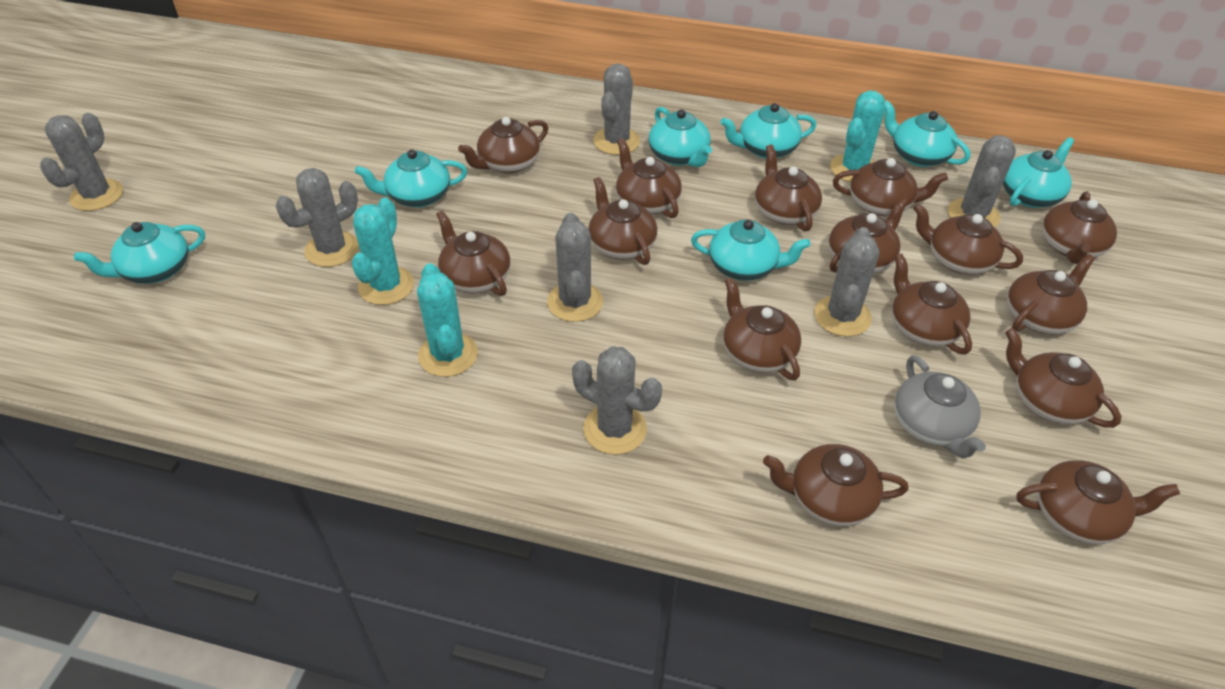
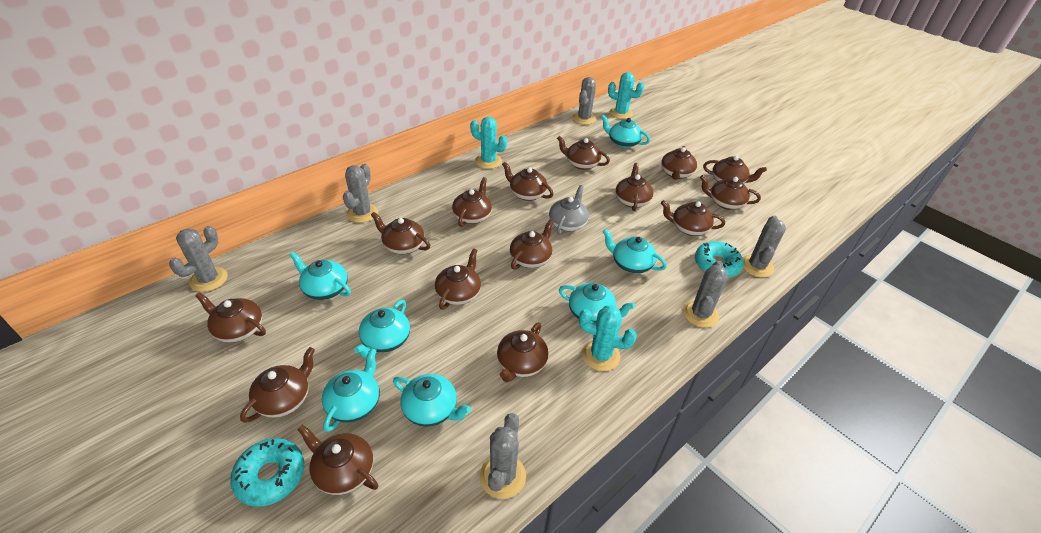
grey cactus: 7 -> 6
turquoise donut: 0 -> 2

